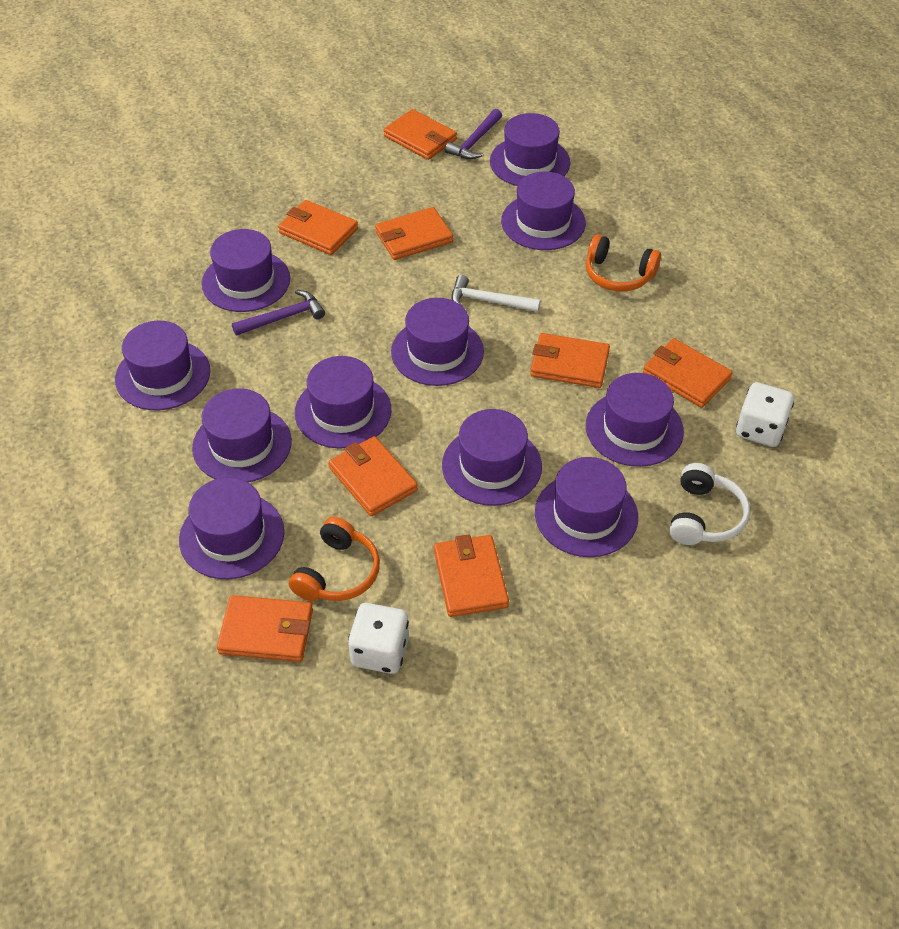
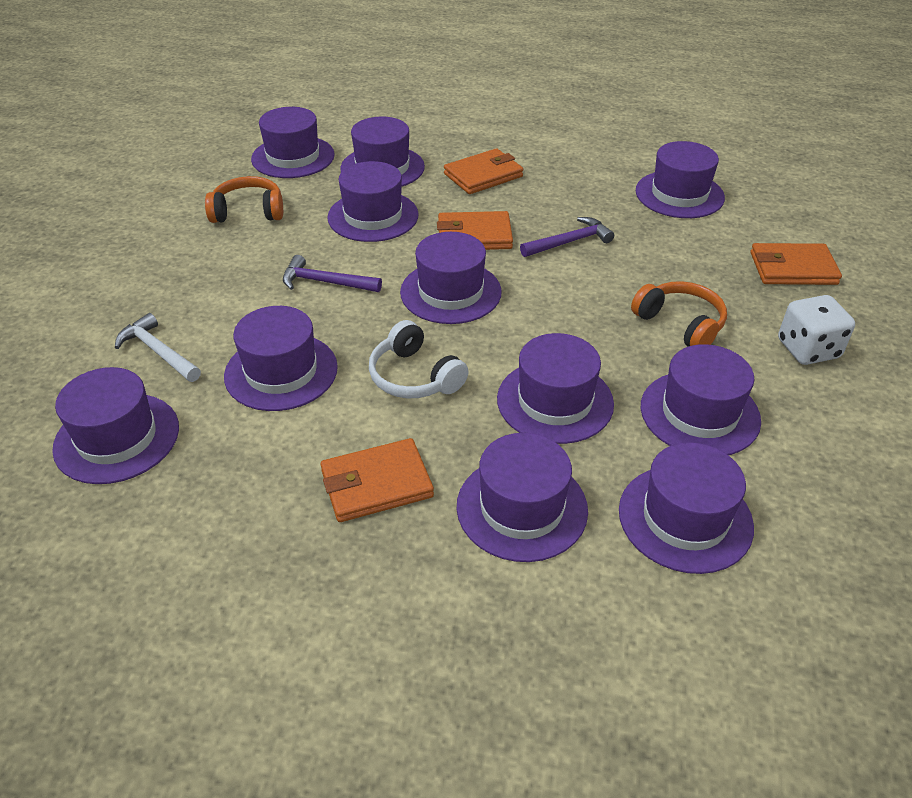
orange wallet: 8 -> 4
white dice: 2 -> 1

